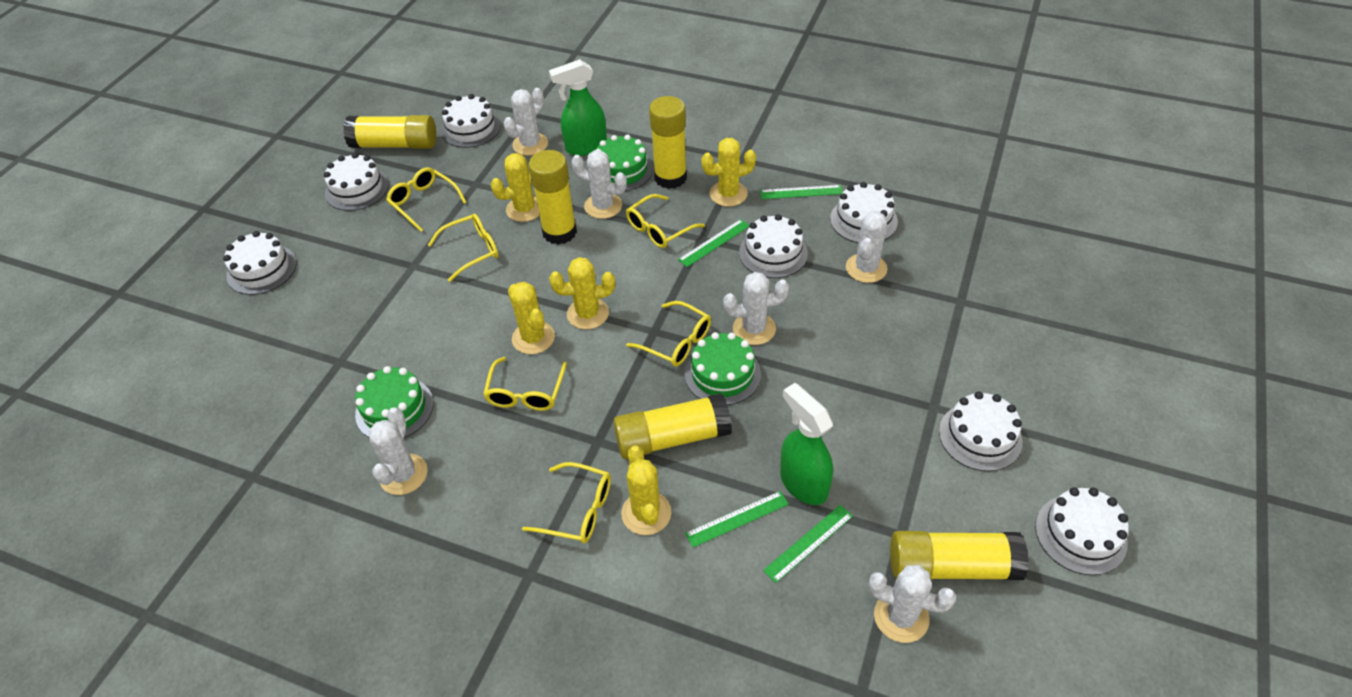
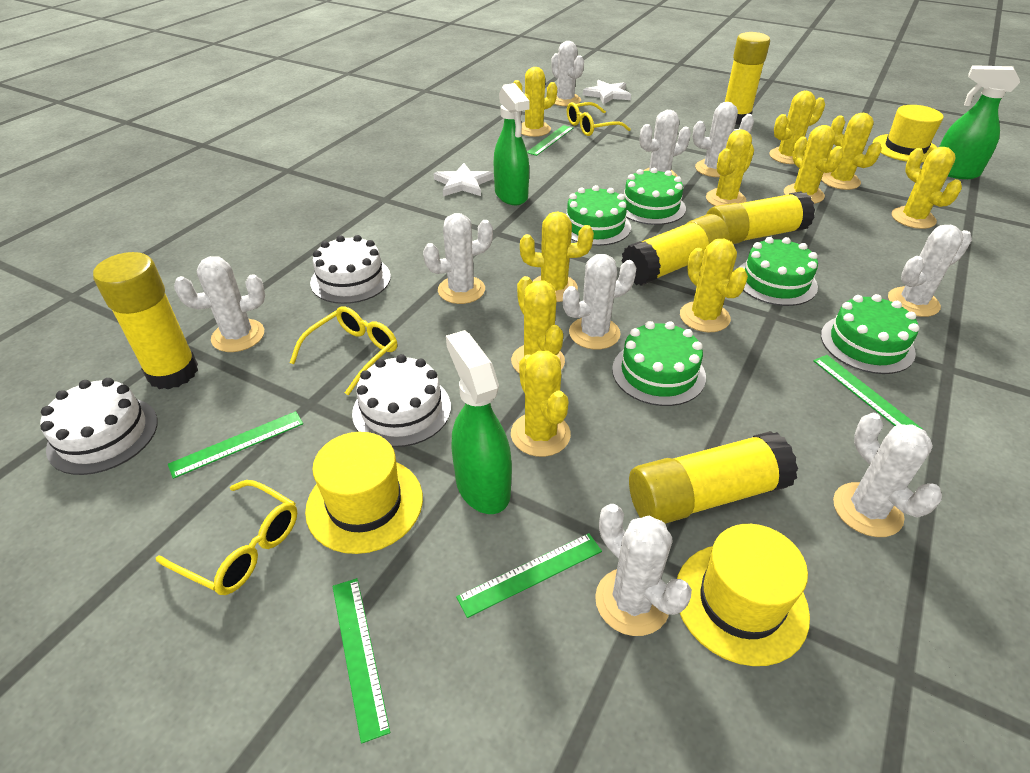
green cake: 3 -> 5
green ruler: 4 -> 5
green spray bottle: 2 -> 3
white cactus: 6 -> 9
white cake: 7 -> 3
white star: 0 -> 2
yellow cactus: 5 -> 10
yellow glasses: 6 -> 3
yellow hat: 0 -> 3

